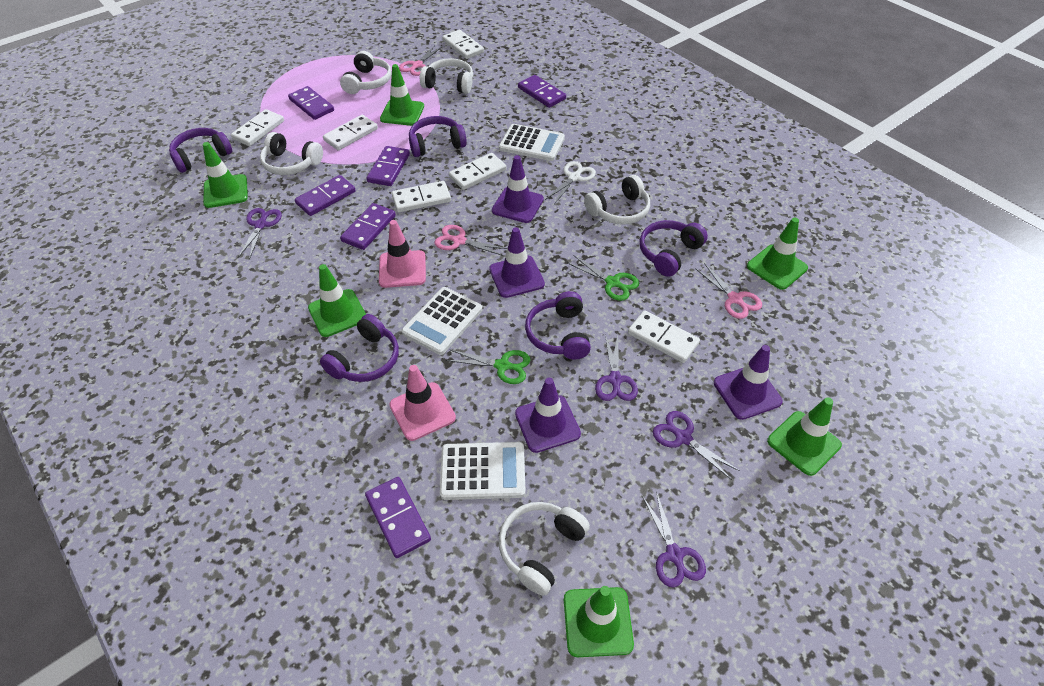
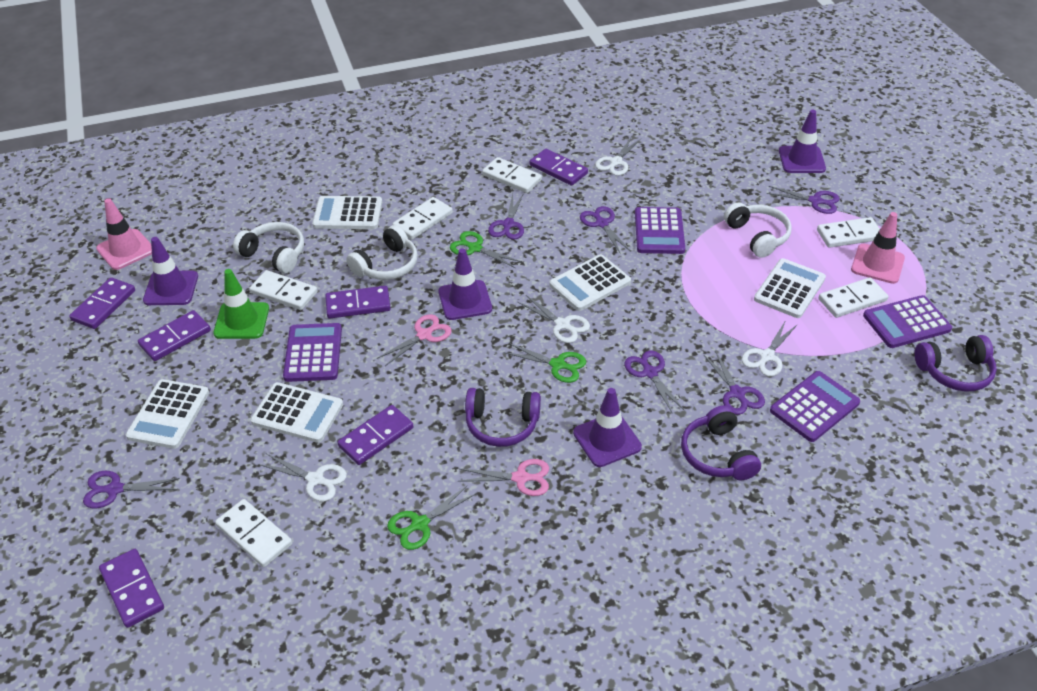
green scissors: 2 -> 3
green traffic cone: 6 -> 1
pink scissors: 3 -> 2
purple calculator: 0 -> 4
purple headphones: 5 -> 3
purple scissors: 4 -> 6
white calculator: 3 -> 5
white headphones: 5 -> 3
white scissors: 1 -> 4

